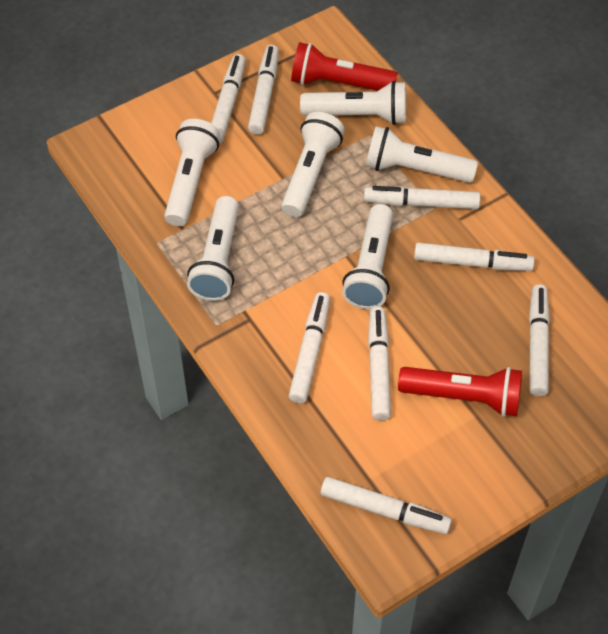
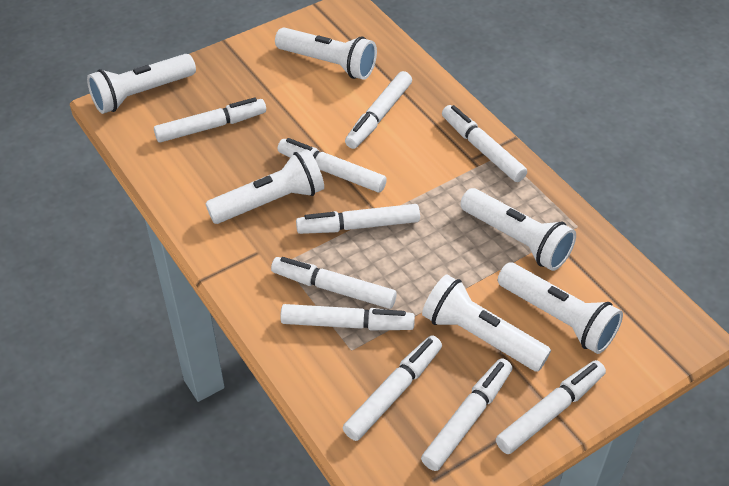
red flashlight: 2 -> 0
white marker: 8 -> 10

